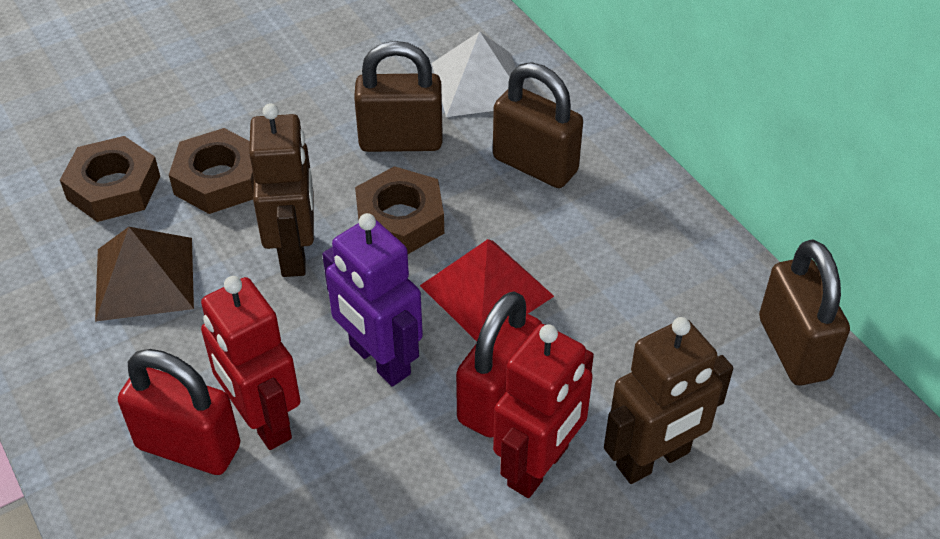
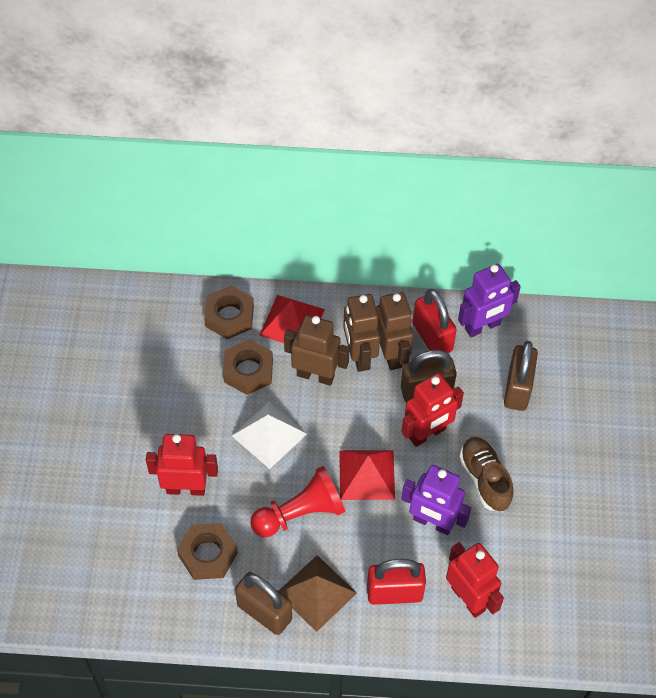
brown robot: 2 -> 3
brown shoe: 0 -> 1
purple robot: 1 -> 2
red pawn: 0 -> 1
red pyramid: 1 -> 2
red robot: 2 -> 3

